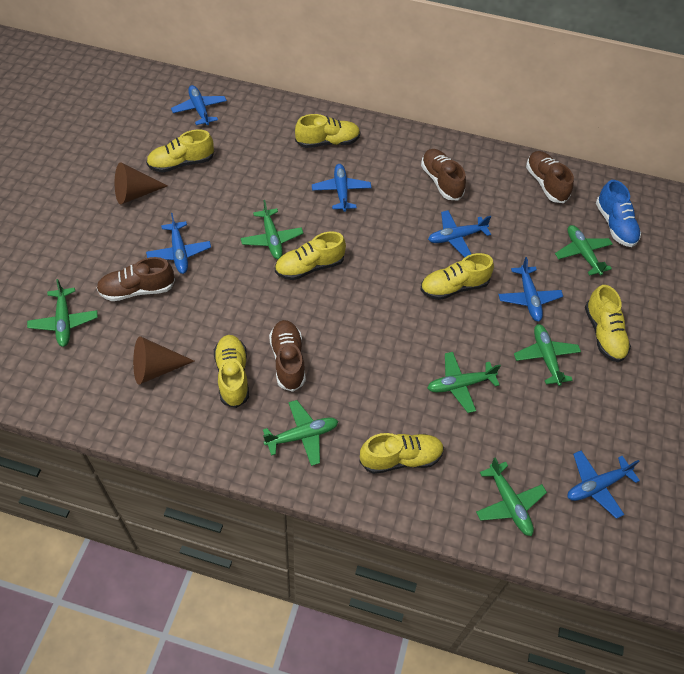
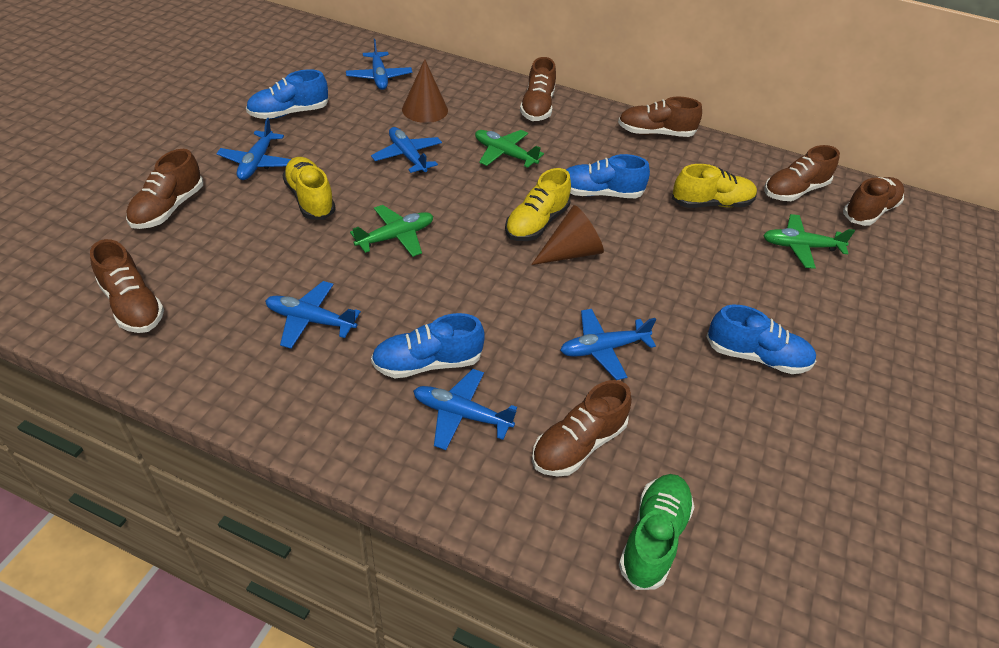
blue shoe: 1 -> 4
brown shoe: 4 -> 7
green plane: 7 -> 3
green shoe: 0 -> 1
yellow shoe: 7 -> 3

